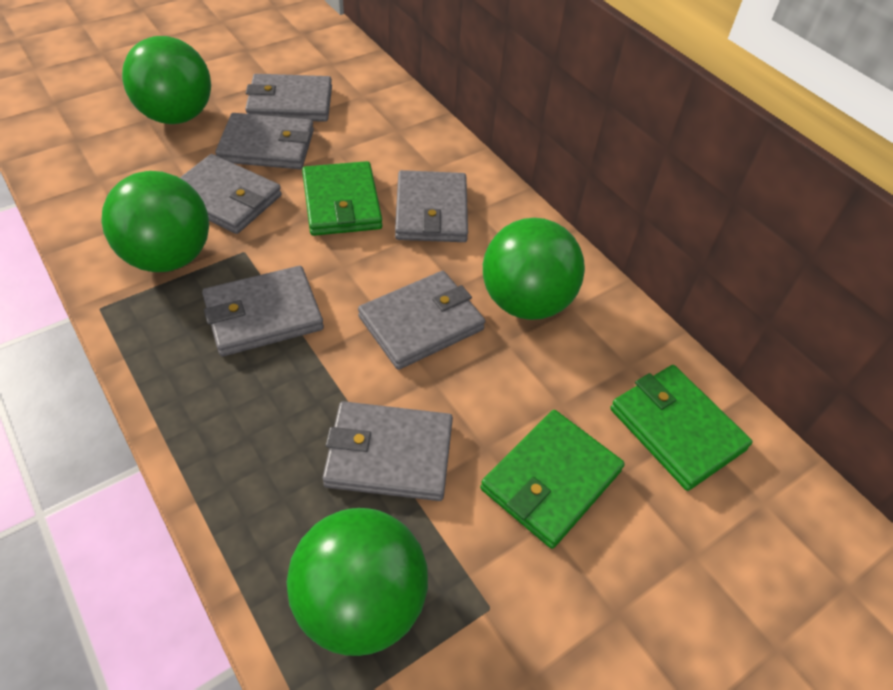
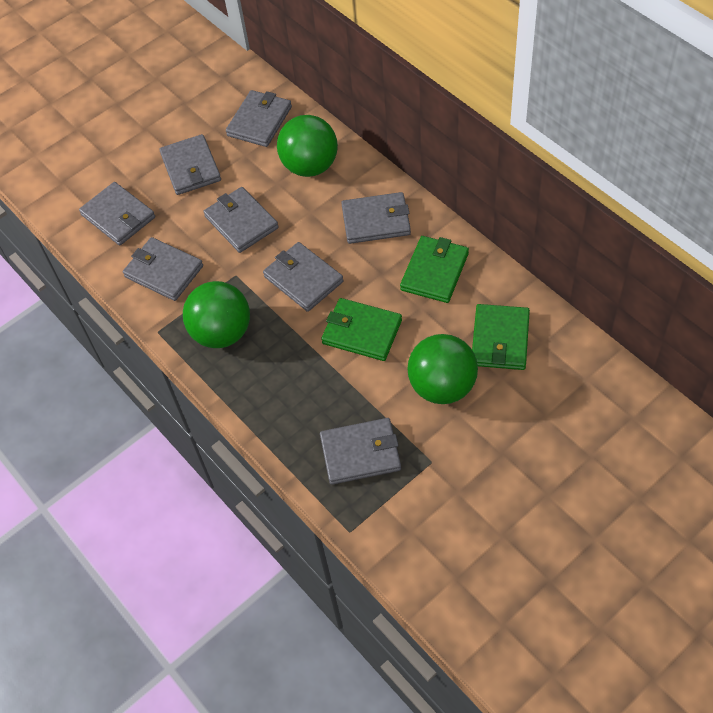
green ball: 4 -> 3
grey wallet: 7 -> 8

